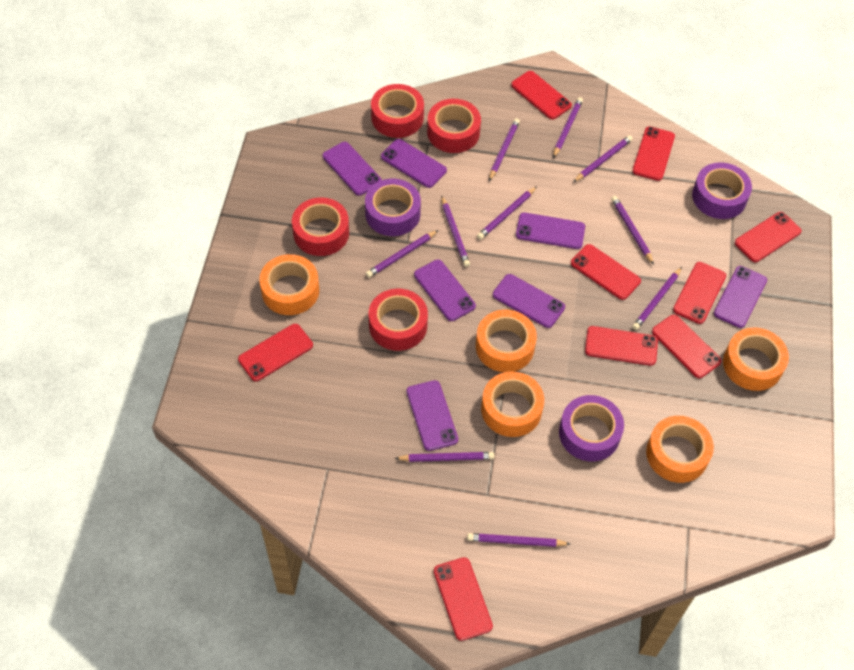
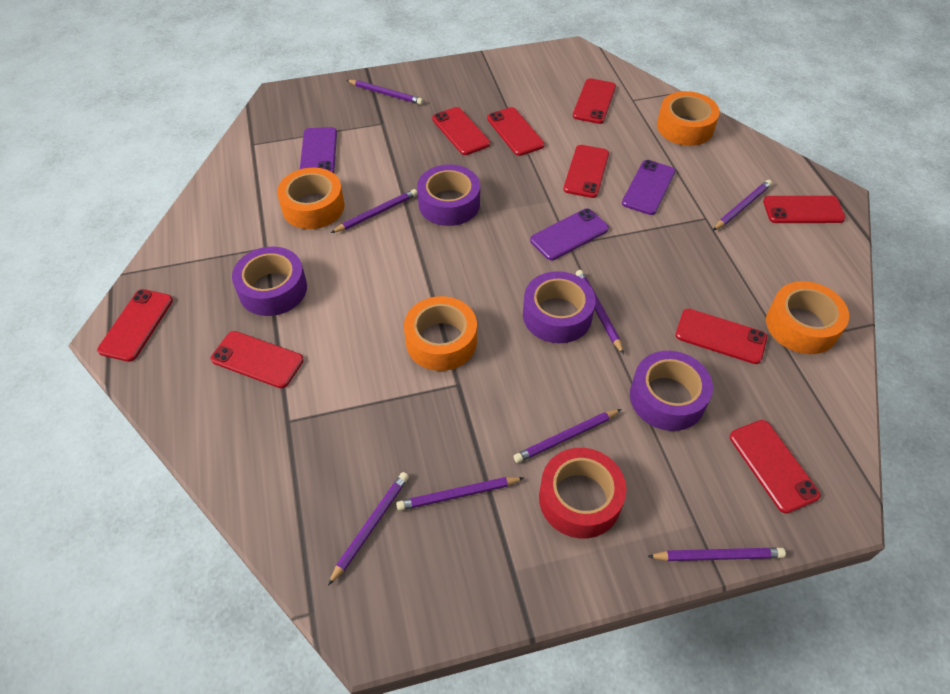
orange tape: 5 -> 4
purple pencil: 10 -> 8
purple phone: 7 -> 3
purple tape: 3 -> 4
red tape: 4 -> 1

